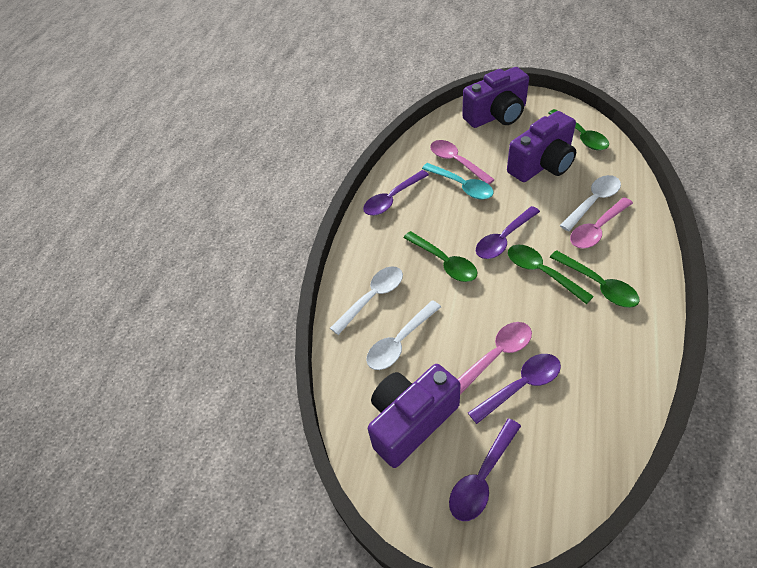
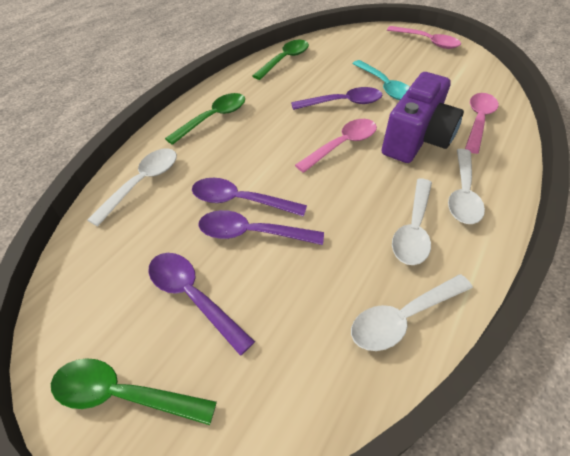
green spoon: 4 -> 3
purple camera: 3 -> 1
white spoon: 3 -> 4

